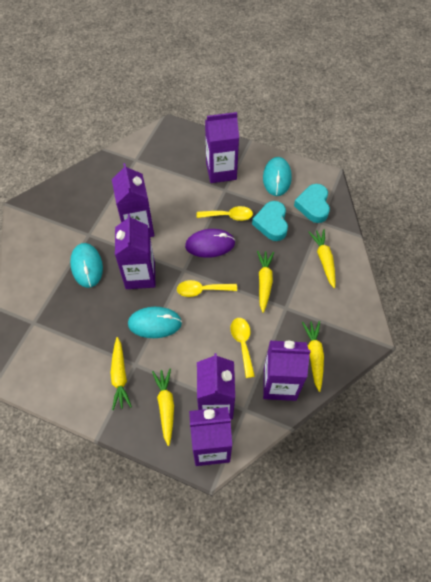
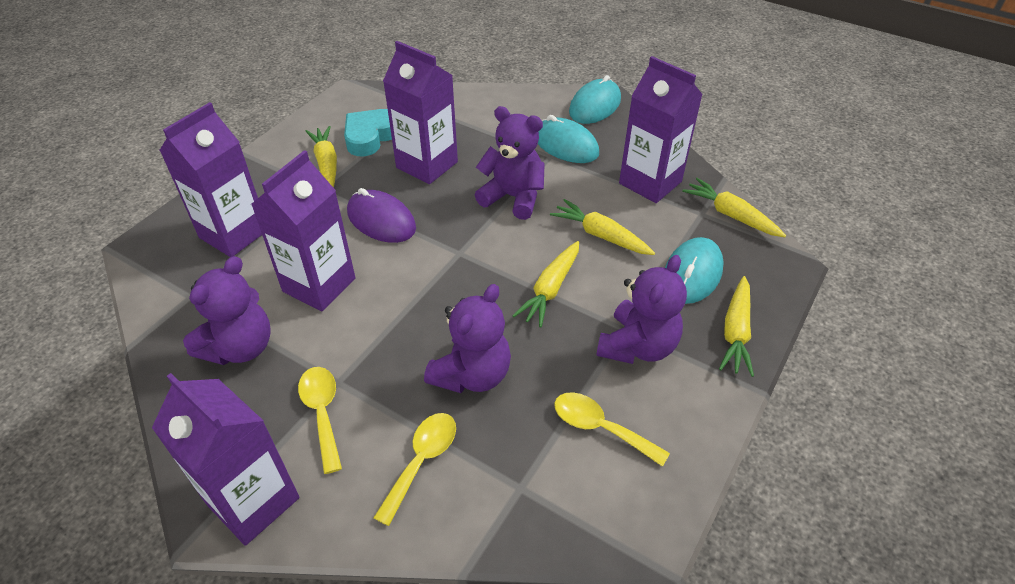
purple carton: 6 -> 5
purple teddy bear: 0 -> 4
turquoise heart: 2 -> 1

